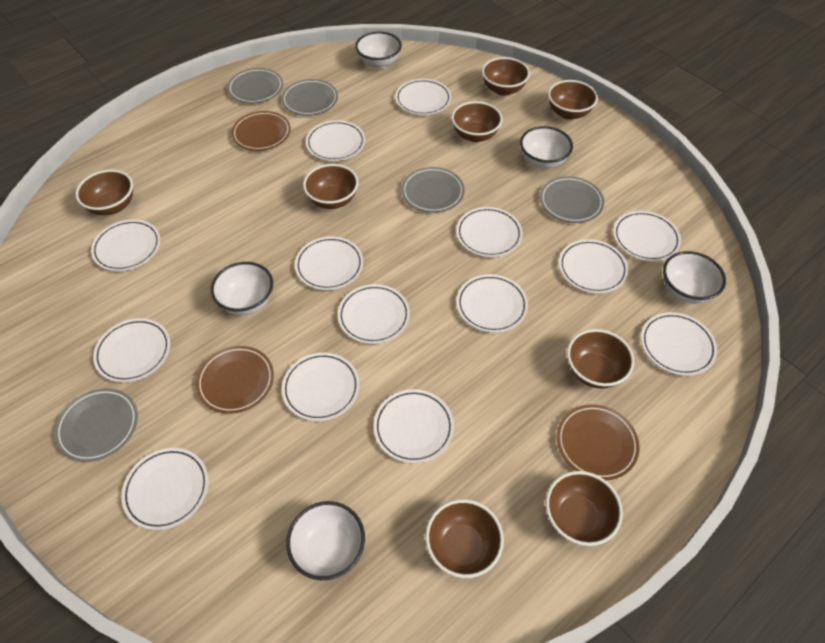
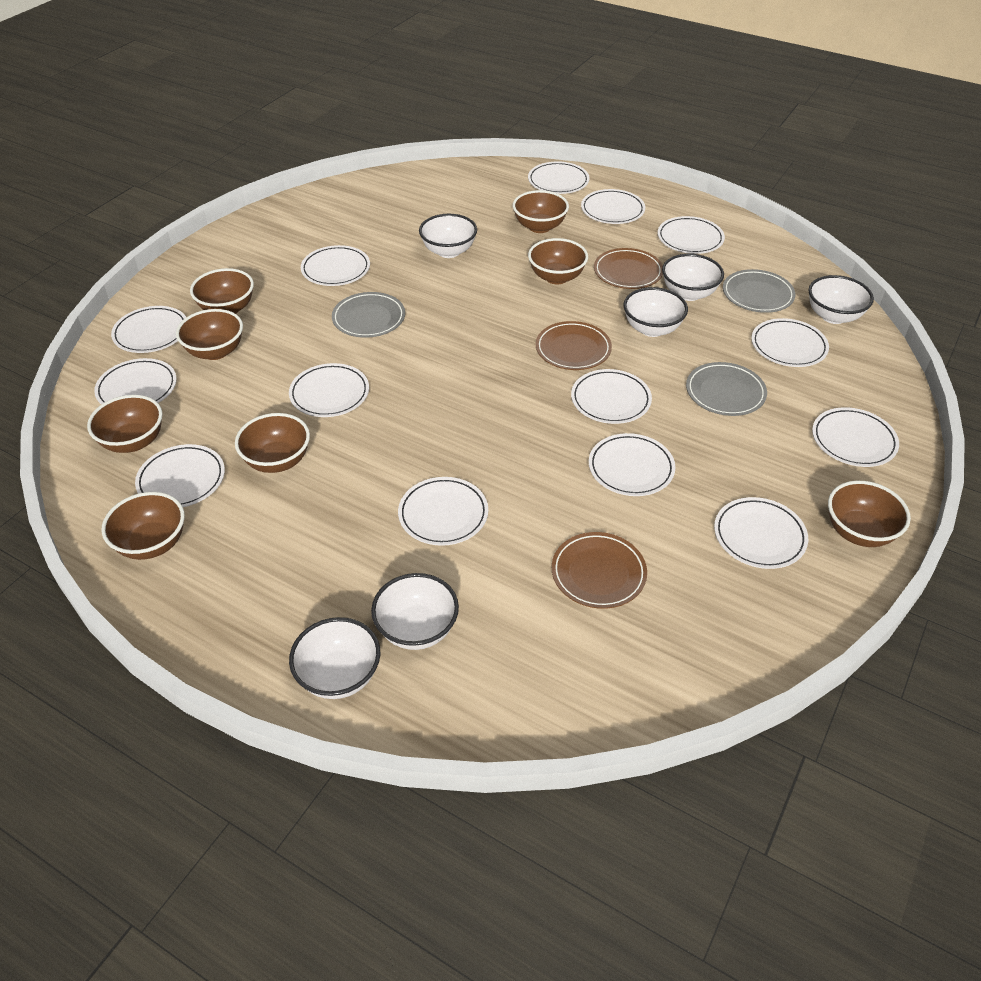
grey plate: 5 -> 3
white bowl: 5 -> 6

